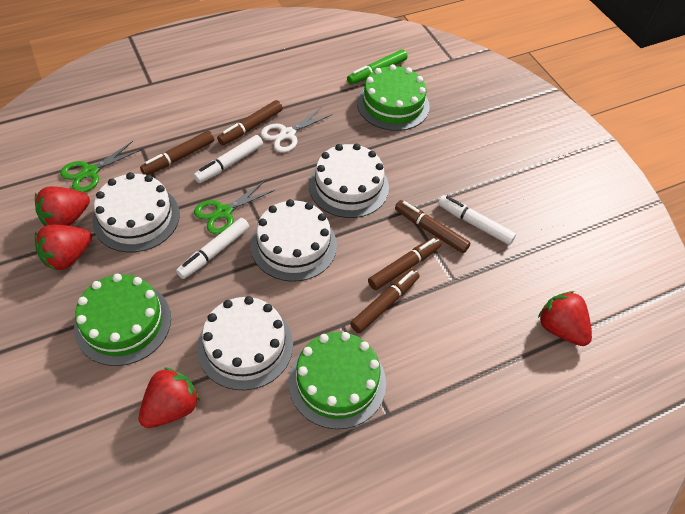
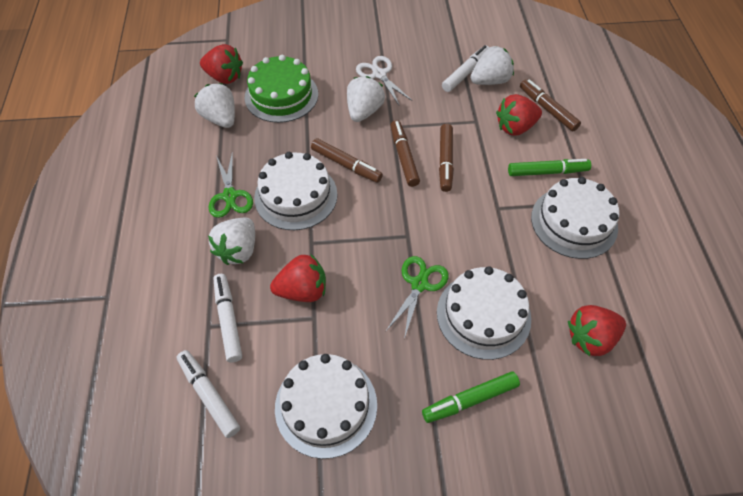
brown marker: 5 -> 4
green cake: 3 -> 1
green marker: 1 -> 2
white strawberry: 0 -> 4

